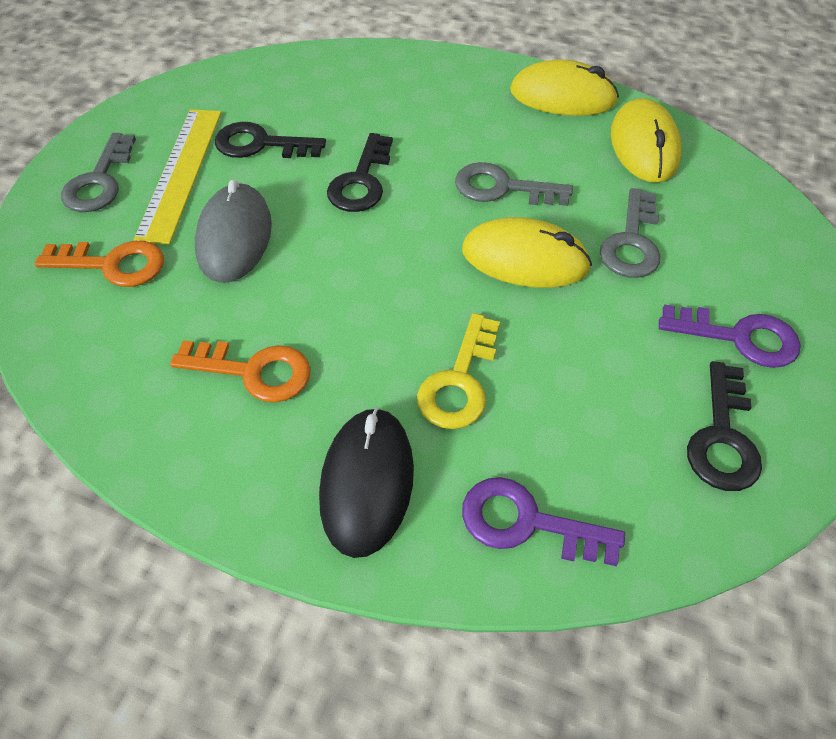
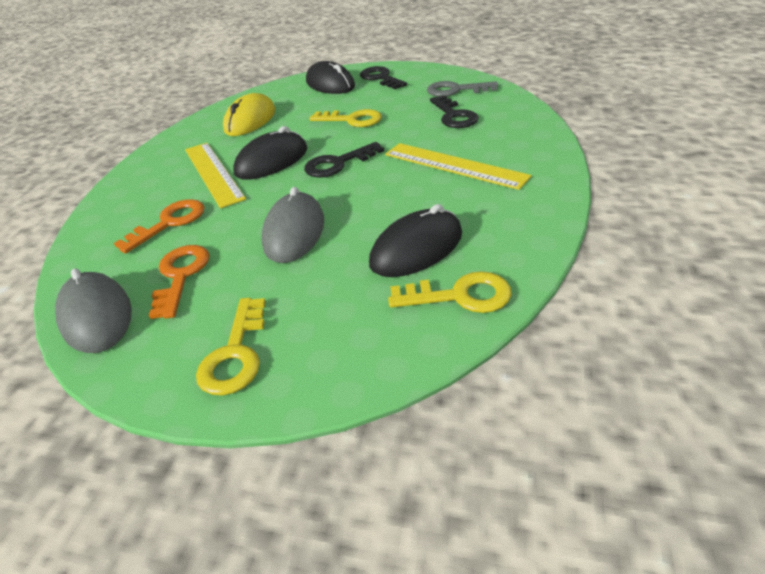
black mouse: 1 -> 3
grey key: 3 -> 1
grey mouse: 1 -> 2
purple key: 2 -> 0
yellow key: 1 -> 3
yellow mouse: 3 -> 1
yellow ruler: 1 -> 2

